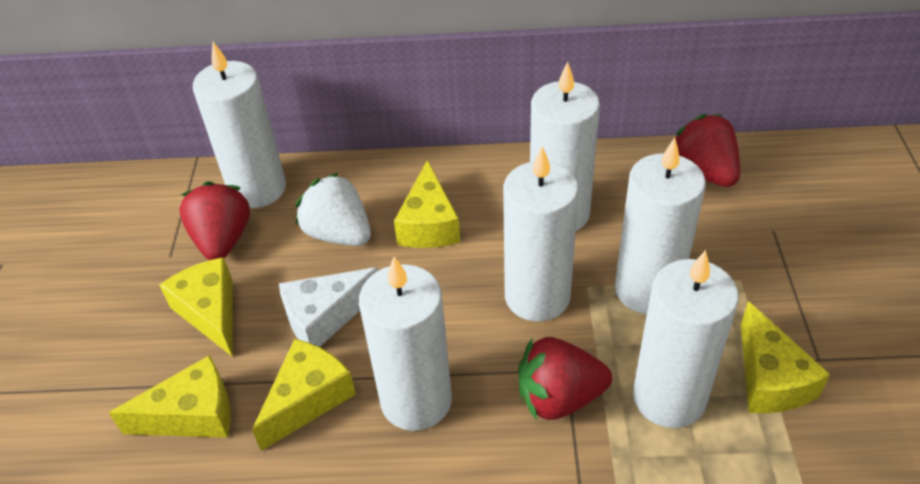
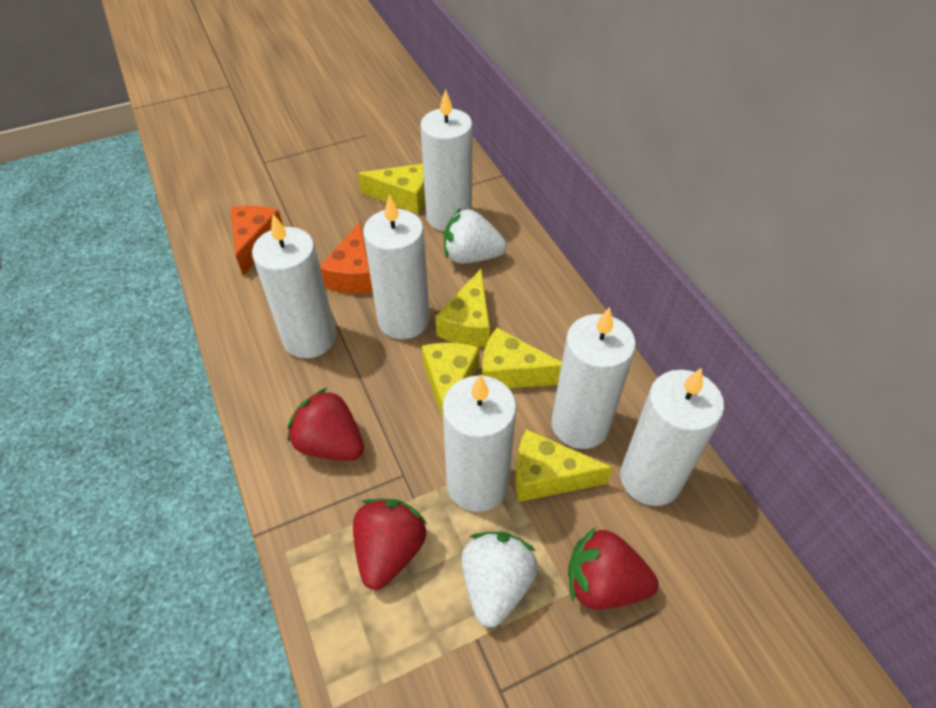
orange cheese: 0 -> 2
white cheese: 1 -> 0
white strawberry: 1 -> 2

